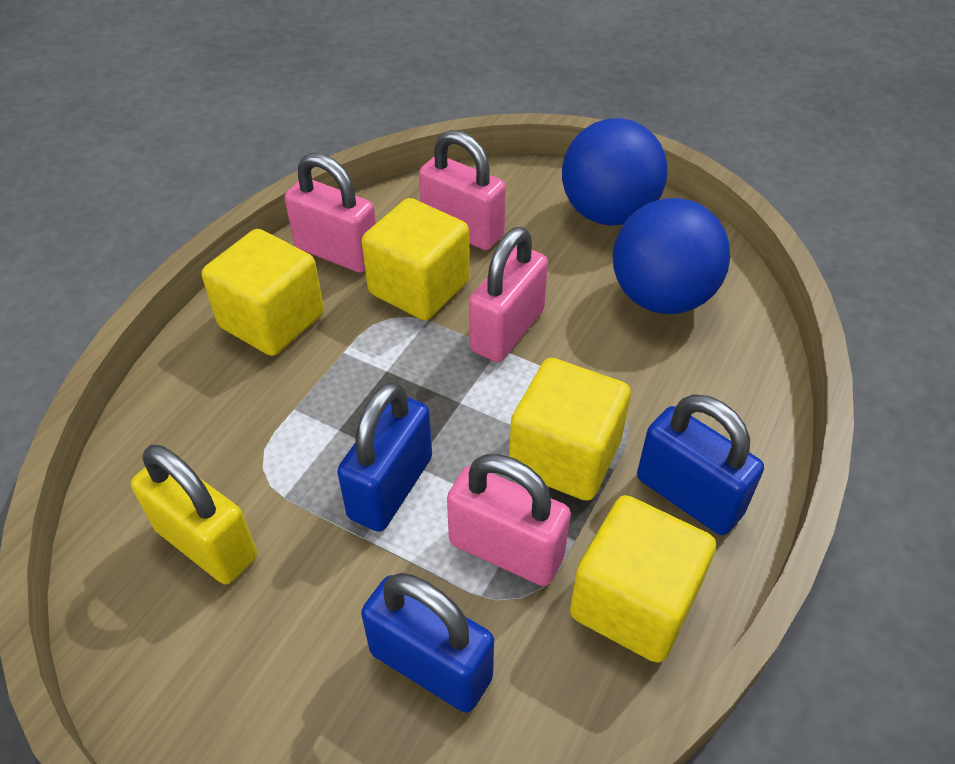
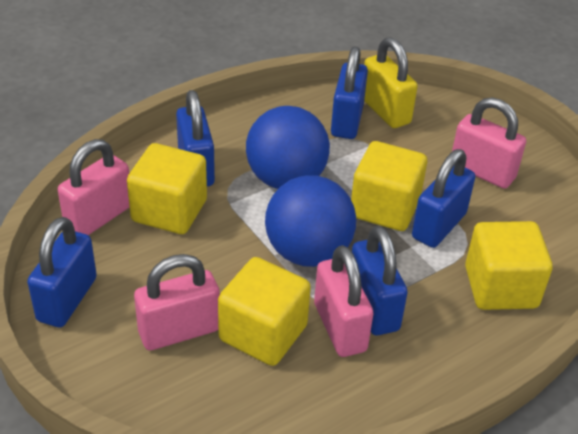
blue padlock: 3 -> 5

